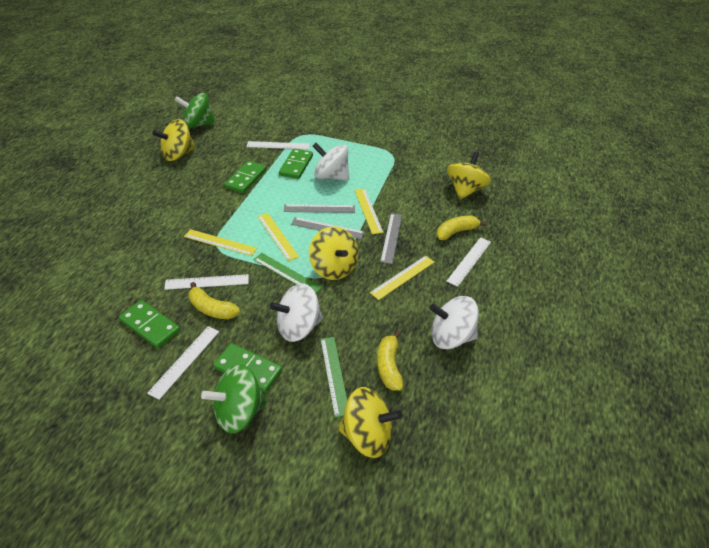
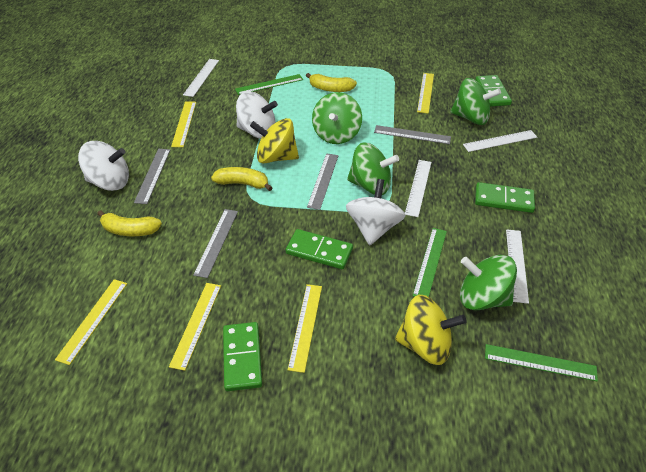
green ruler: 2 -> 3
green spinning top: 2 -> 4
grey ruler: 3 -> 4
yellow ruler: 4 -> 5
yellow spinning top: 4 -> 2

